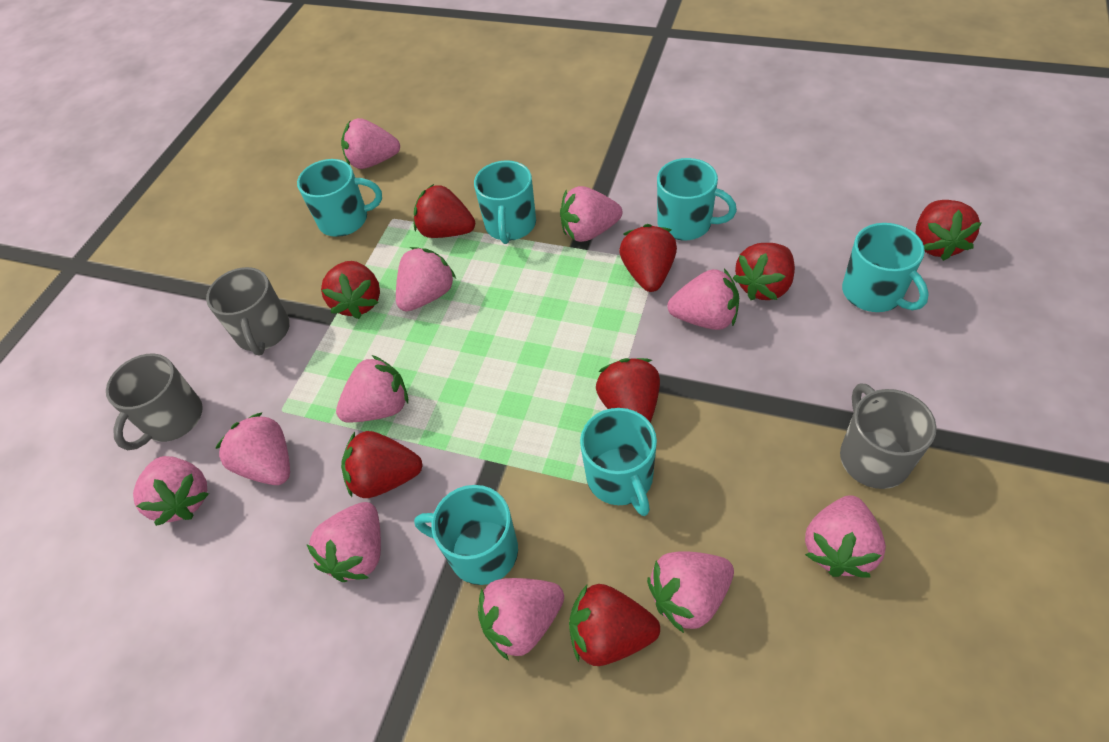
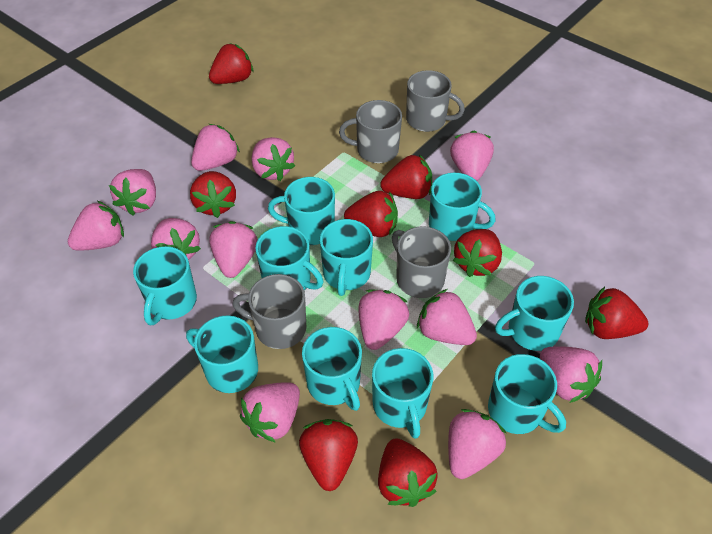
grey mug: 3 -> 4
pink strawberry: 11 -> 12
turquoise mug: 6 -> 10

